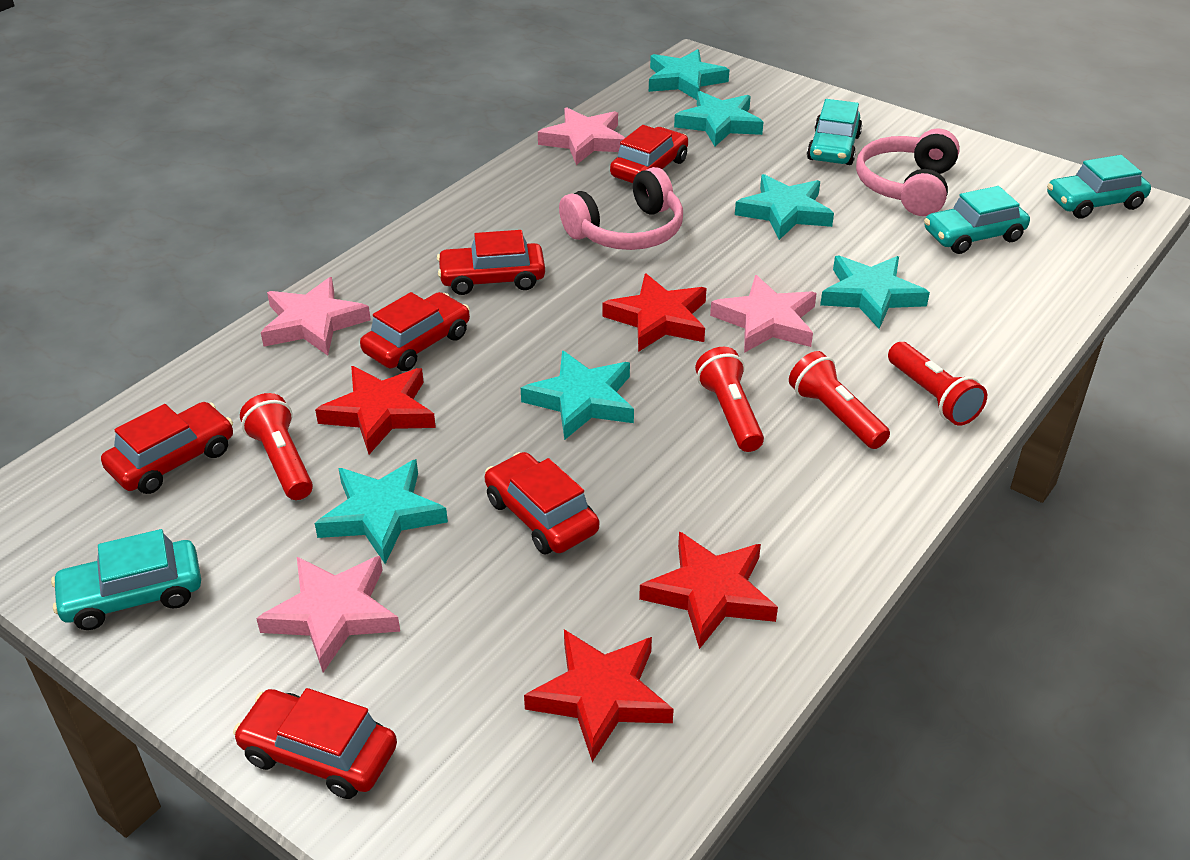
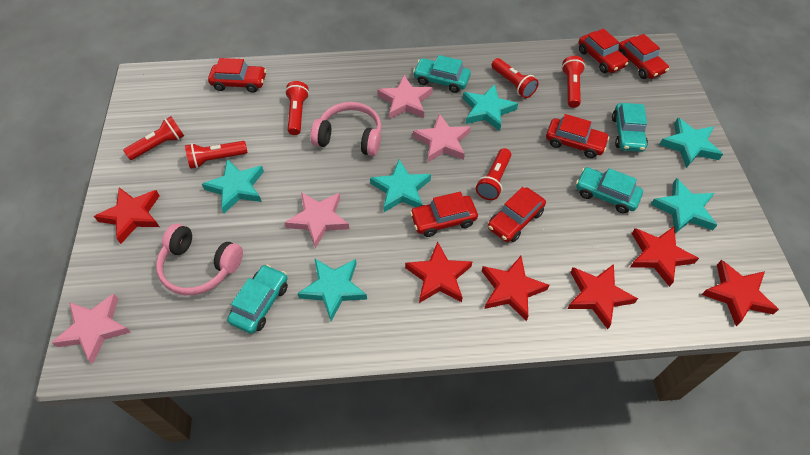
red flashlight: 4 -> 6
red star: 4 -> 6

